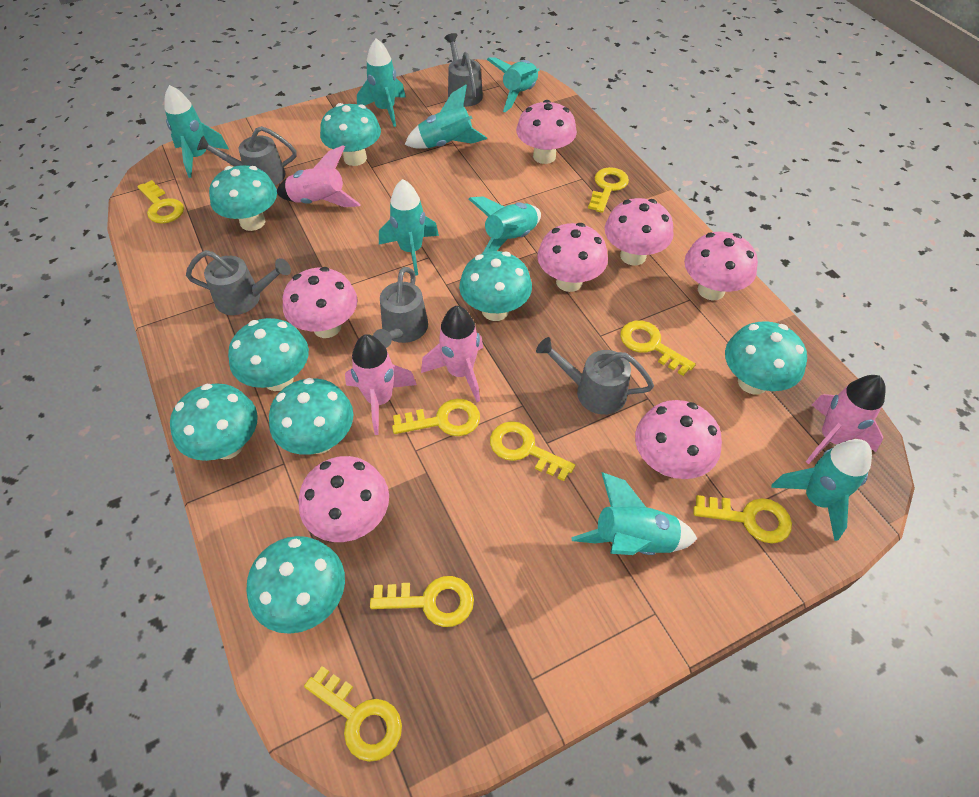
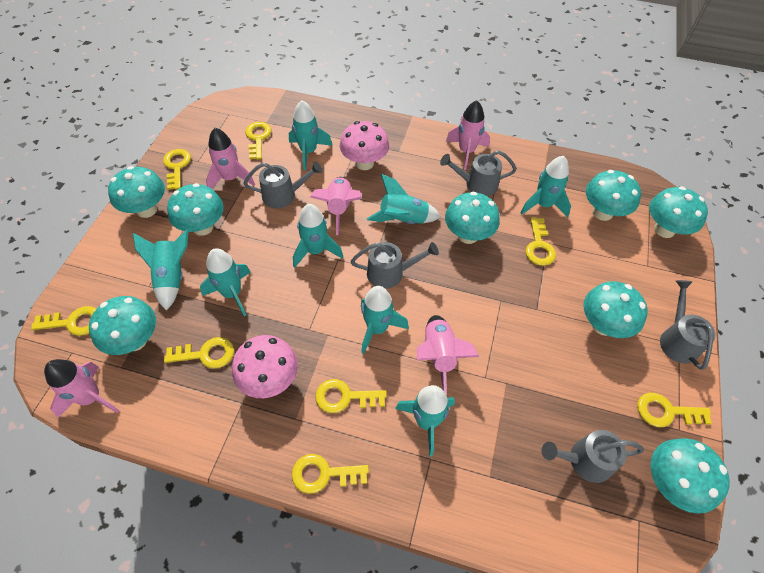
pink mushroom: 7 -> 2
pink rocket: 4 -> 5

